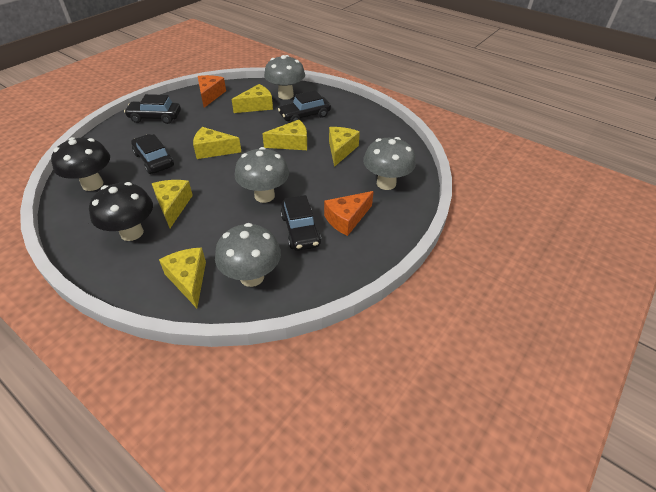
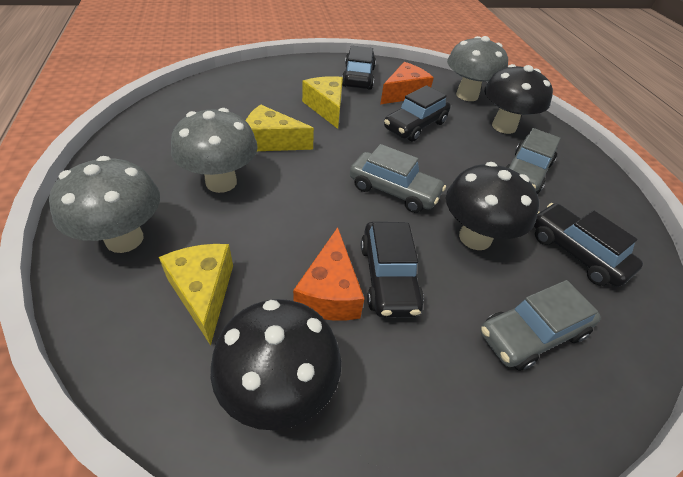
black mushroom: 2 -> 3
grey car: 0 -> 3
grey mushroom: 4 -> 3
yellow cheese: 6 -> 3

